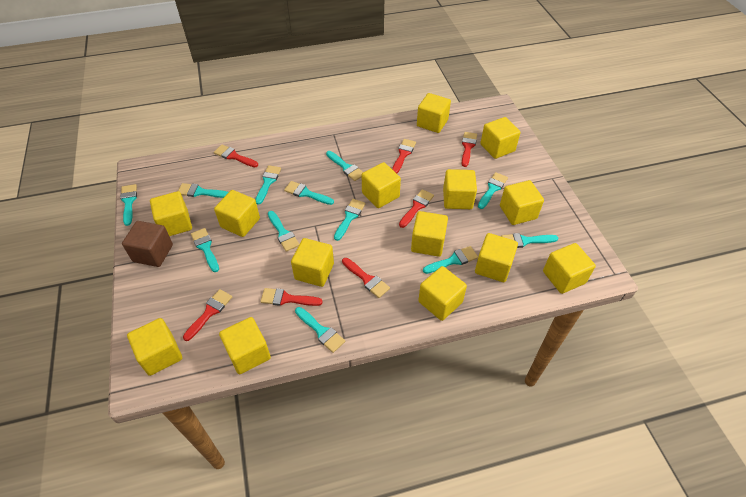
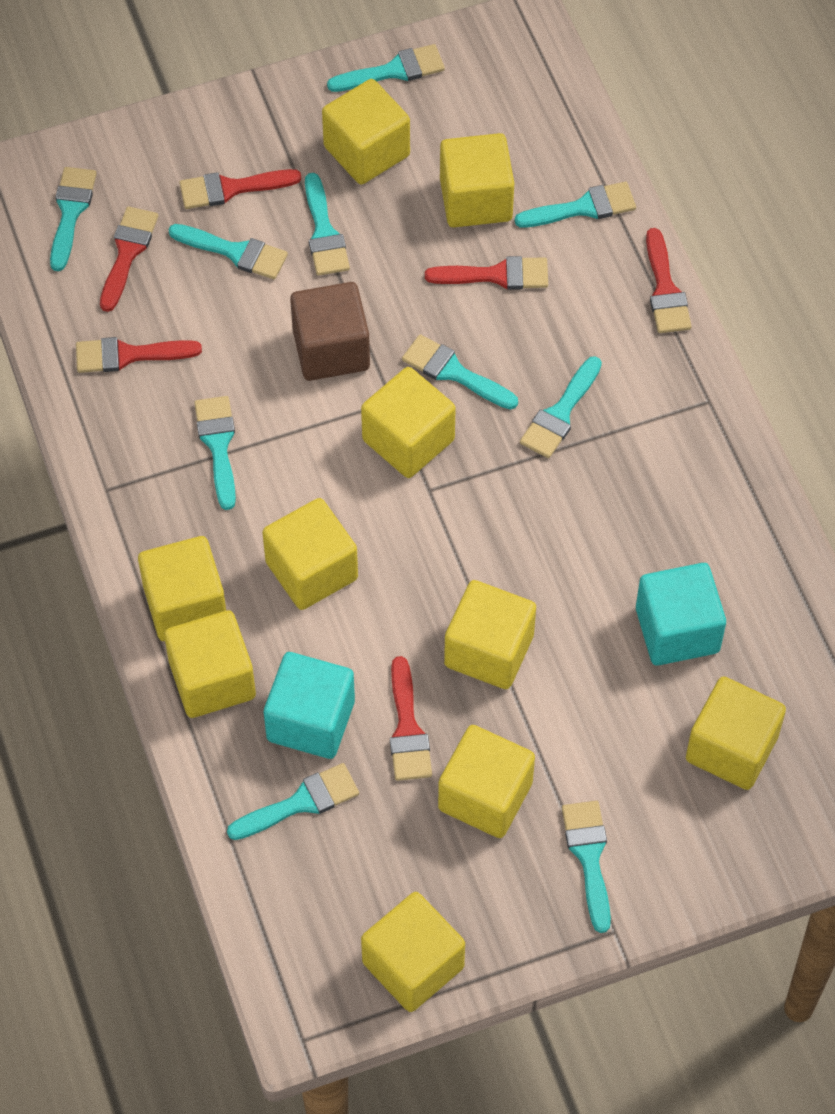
red brush: 7 -> 6
turquoise brush: 12 -> 10
turquoise cube: 0 -> 2
yellow cube: 14 -> 10

